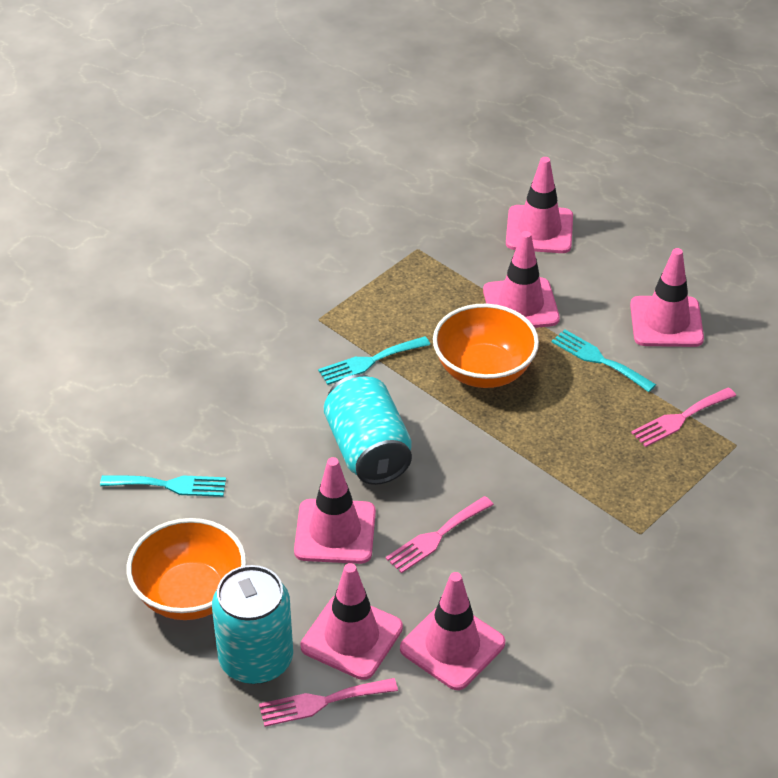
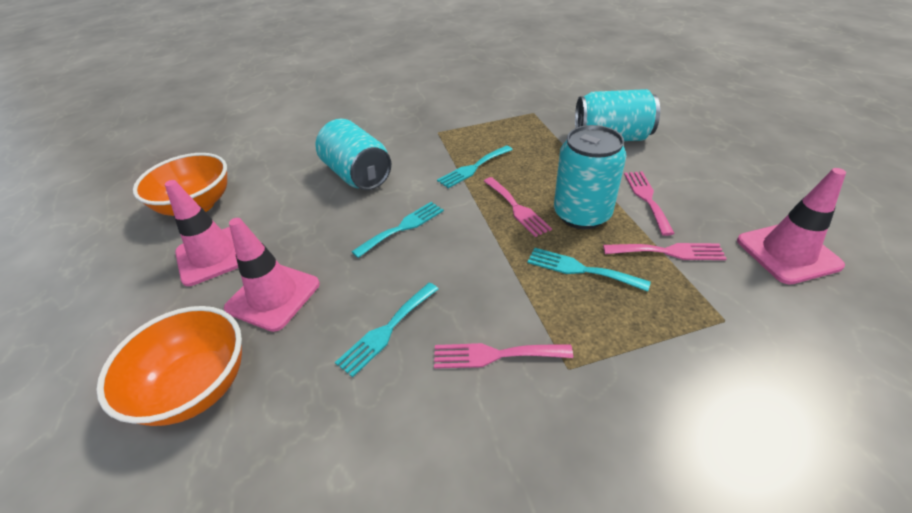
pink fork: 3 -> 4
pink traffic cone: 6 -> 3
turquoise can: 2 -> 3
turquoise fork: 3 -> 4

